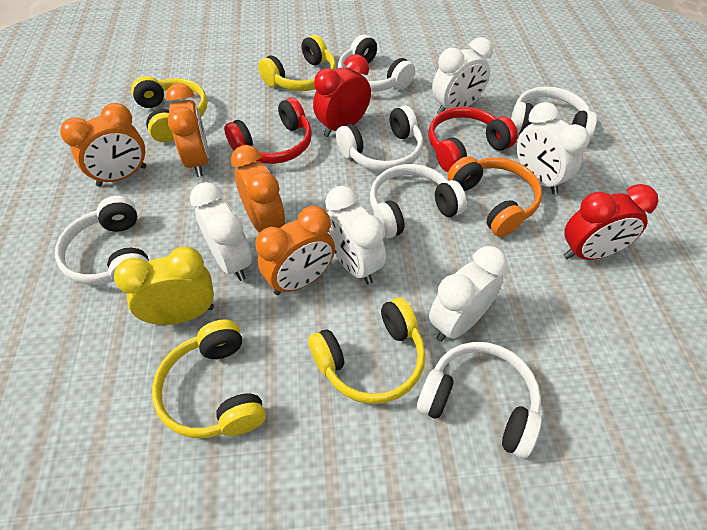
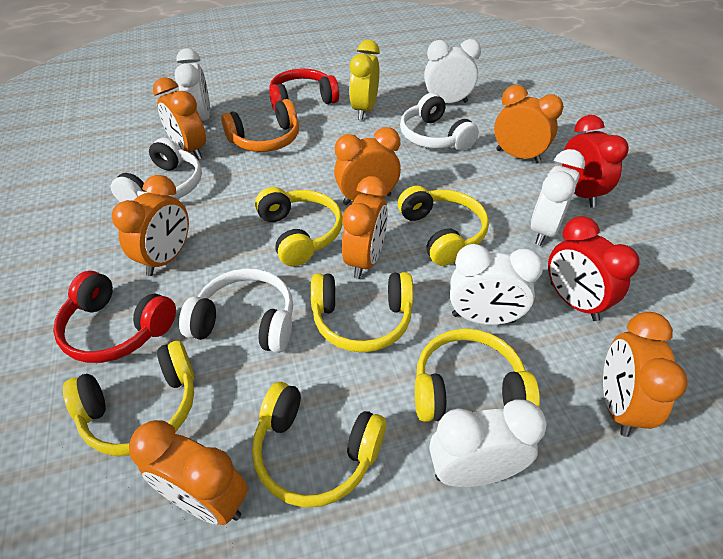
orange clock: 4 -> 7
white headphones: 6 -> 3
yellow headphones: 4 -> 6

